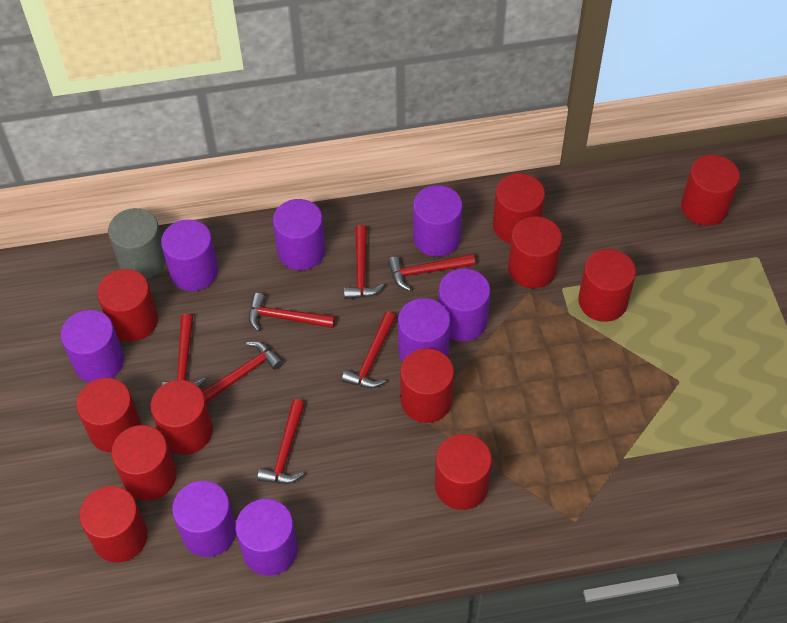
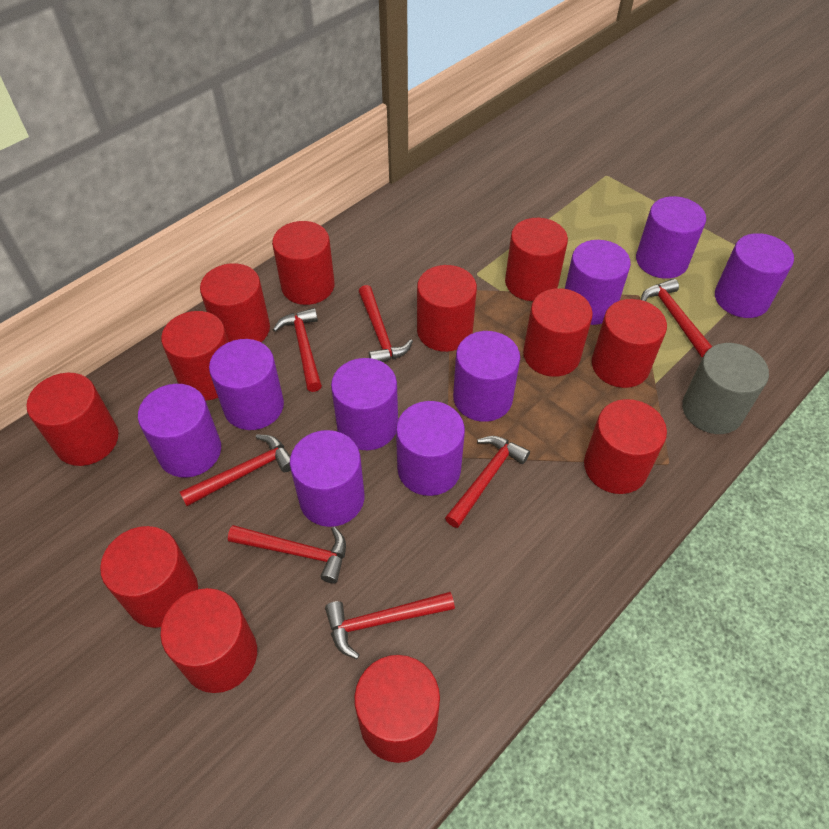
purple cylinder: 8 -> 9
red cylinder: 11 -> 12

